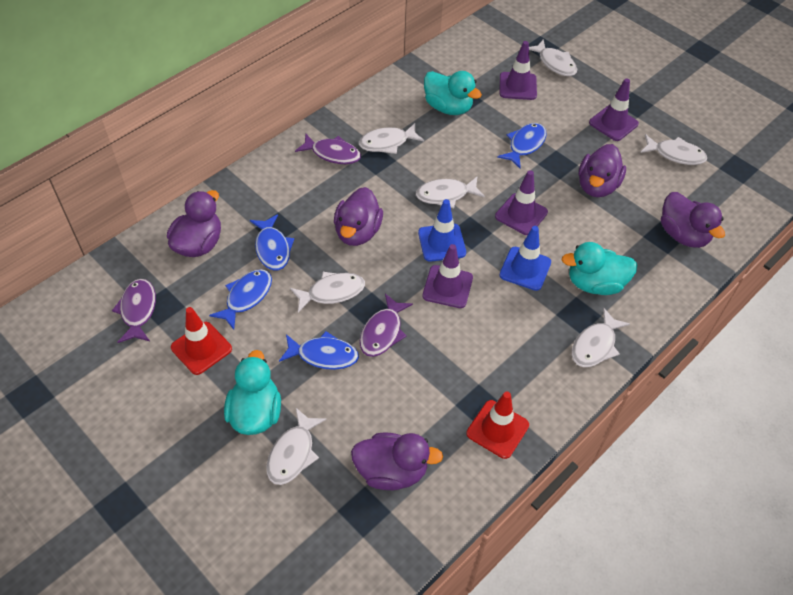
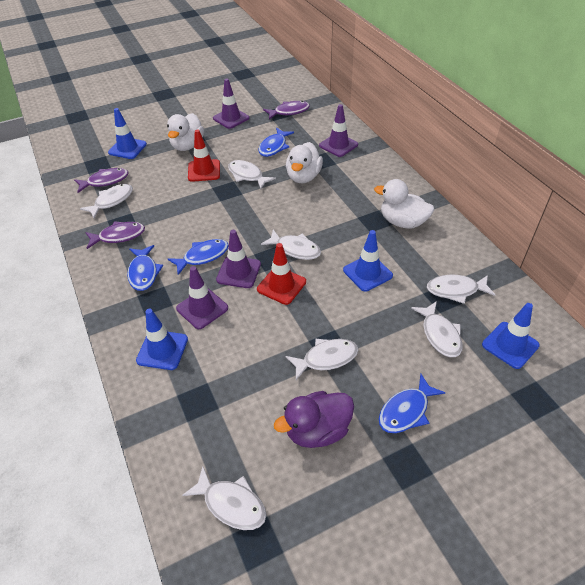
blue traffic cone: 2 -> 4
purple duck: 5 -> 1
turquoise duck: 3 -> 0
white duck: 0 -> 3

